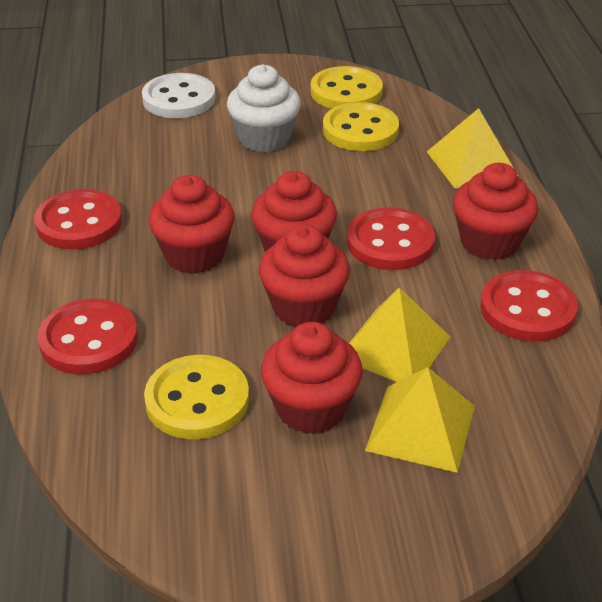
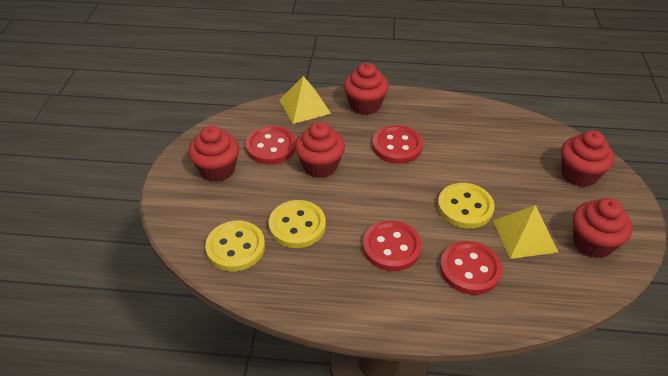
white button: 1 -> 0
white cupcake: 1 -> 0
yellow pyramid: 3 -> 2

